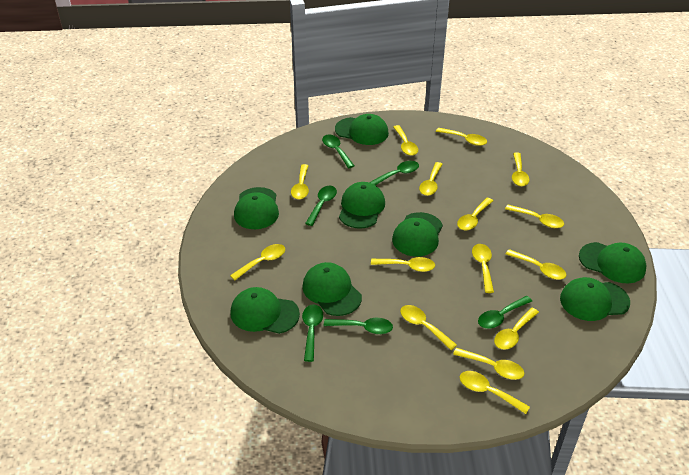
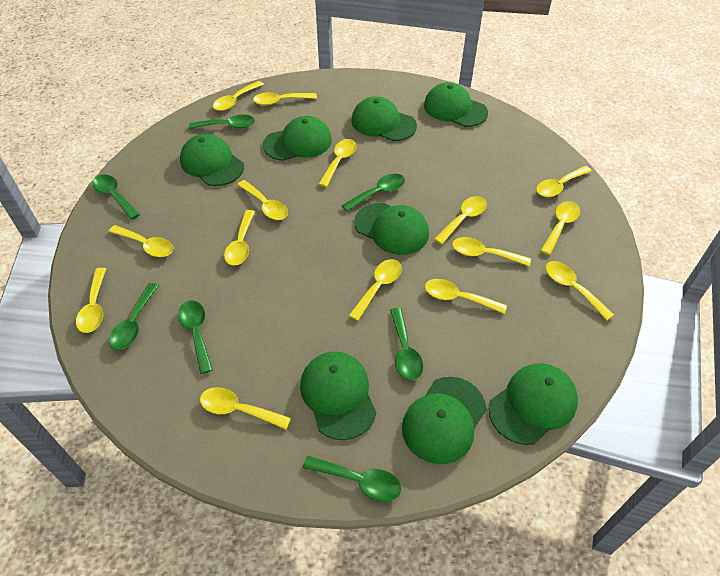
green spoon: 6 -> 7

